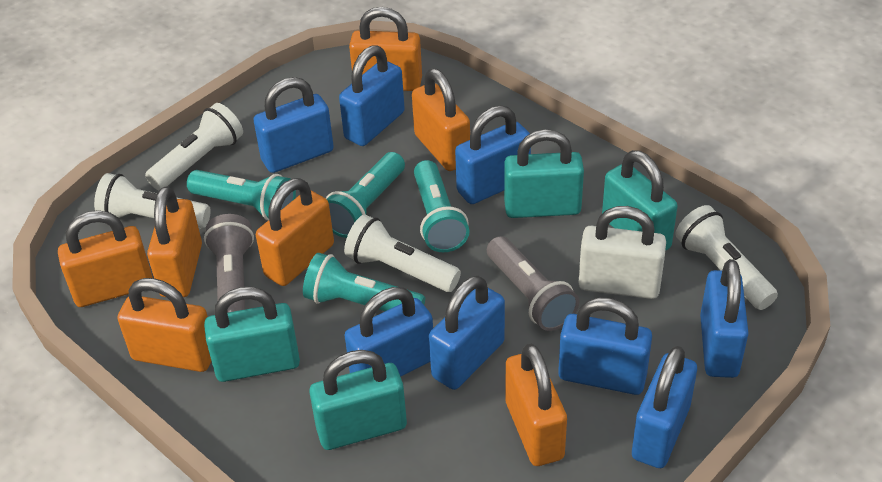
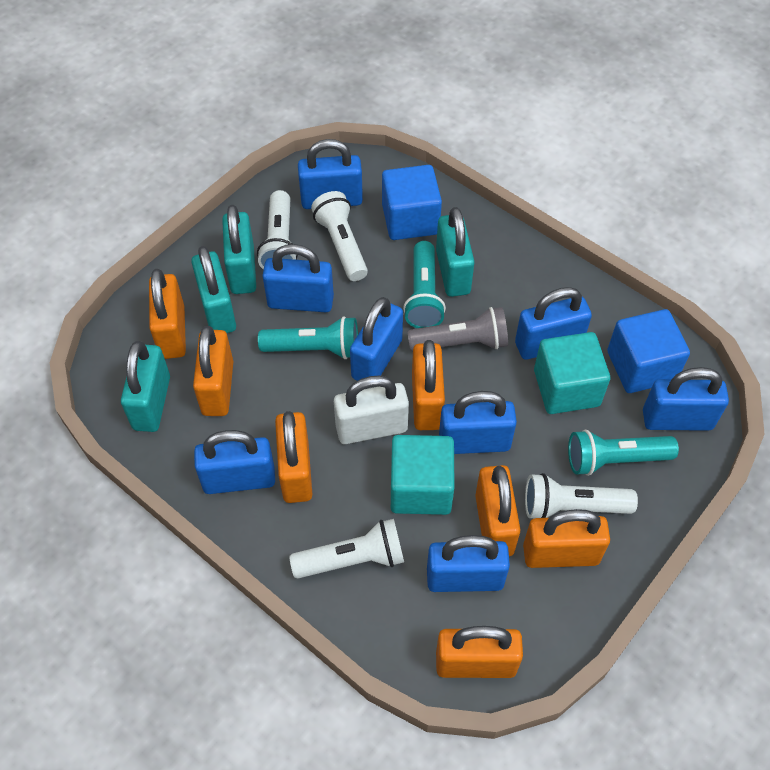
blue cube: 0 -> 2
grey flashlight: 2 -> 1
turquoise cube: 0 -> 2
turquoise flashlight: 4 -> 3

